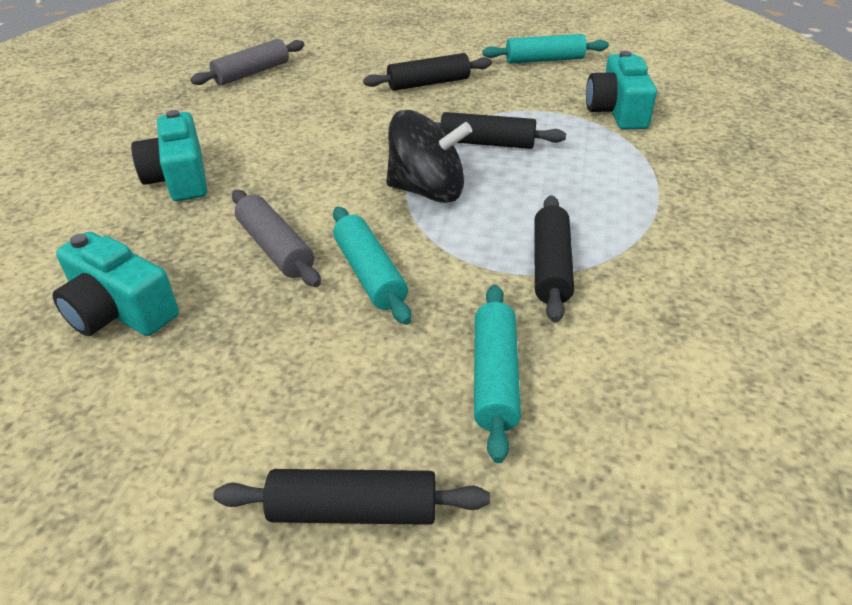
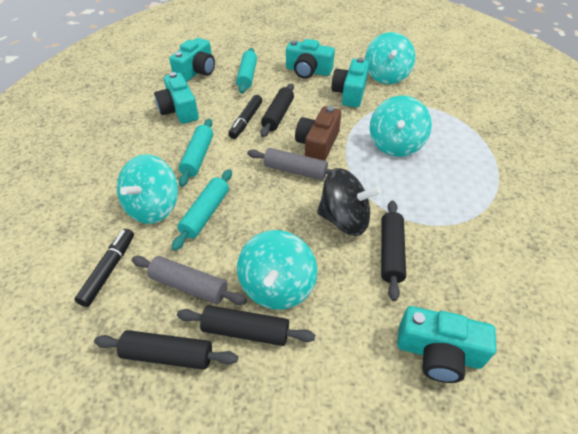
black marker: 0 -> 2
brown camera: 0 -> 1
turquoise camera: 3 -> 5
turquoise spinning top: 0 -> 4

